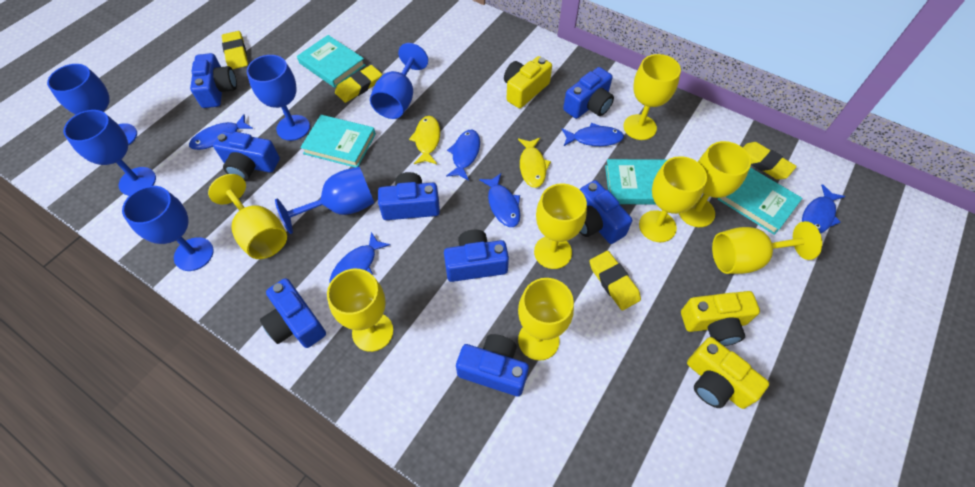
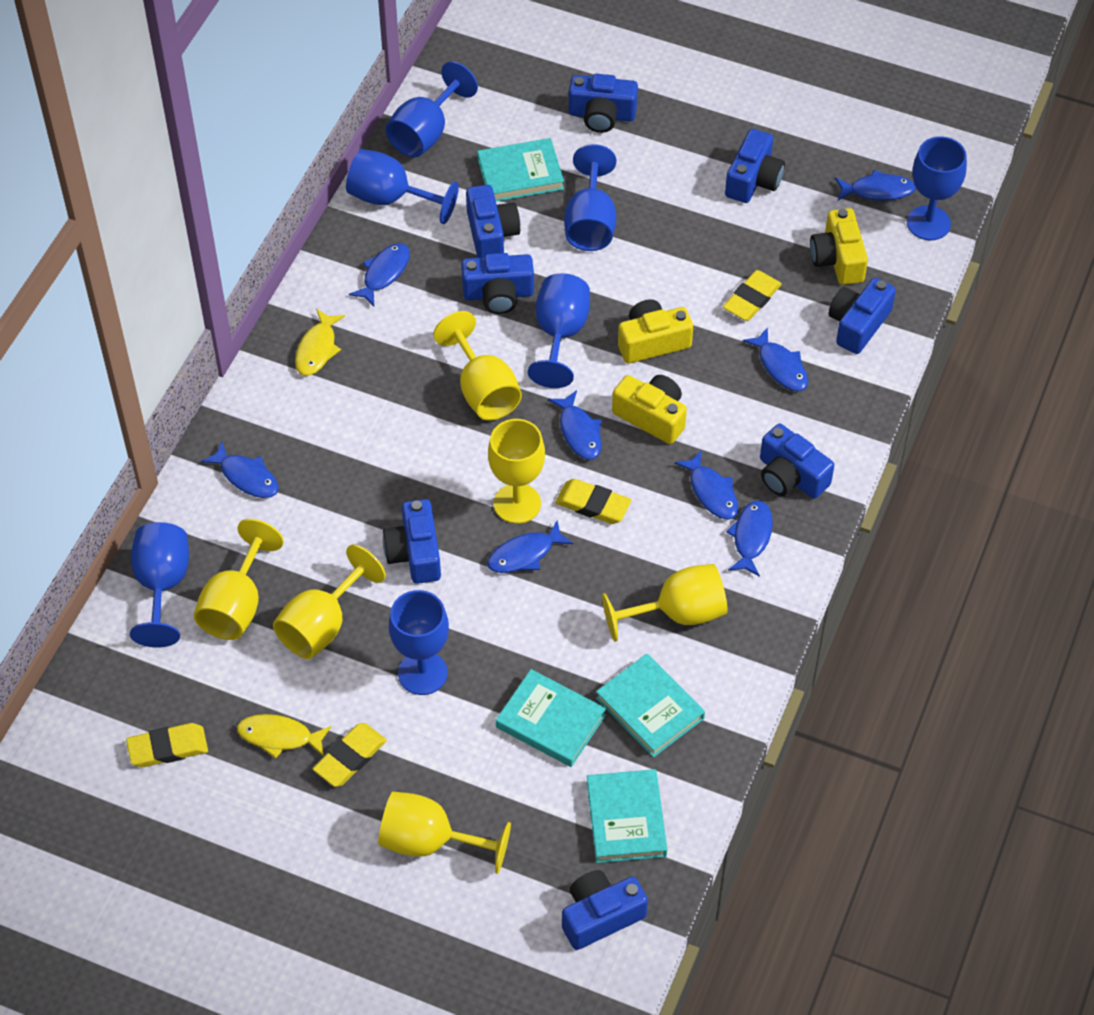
blue fish: 6 -> 8
blue goblet: 6 -> 7
yellow goblet: 8 -> 6

